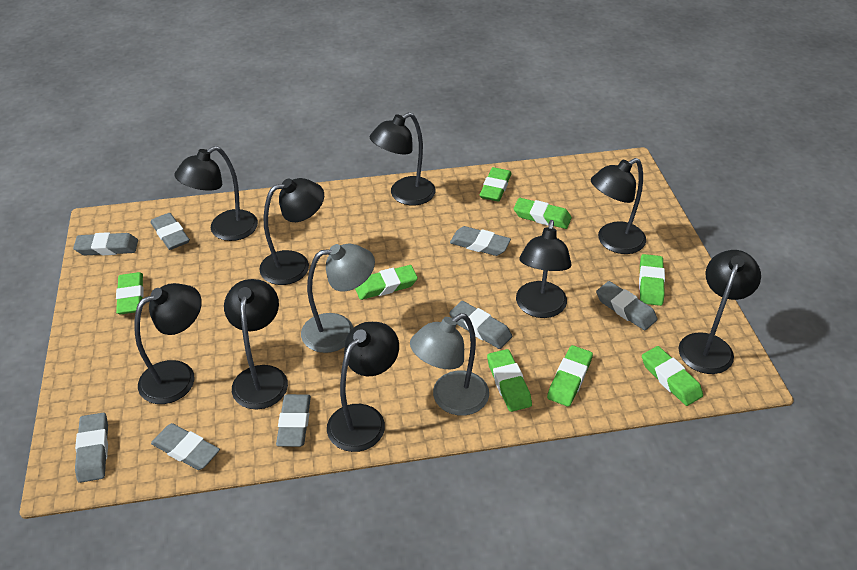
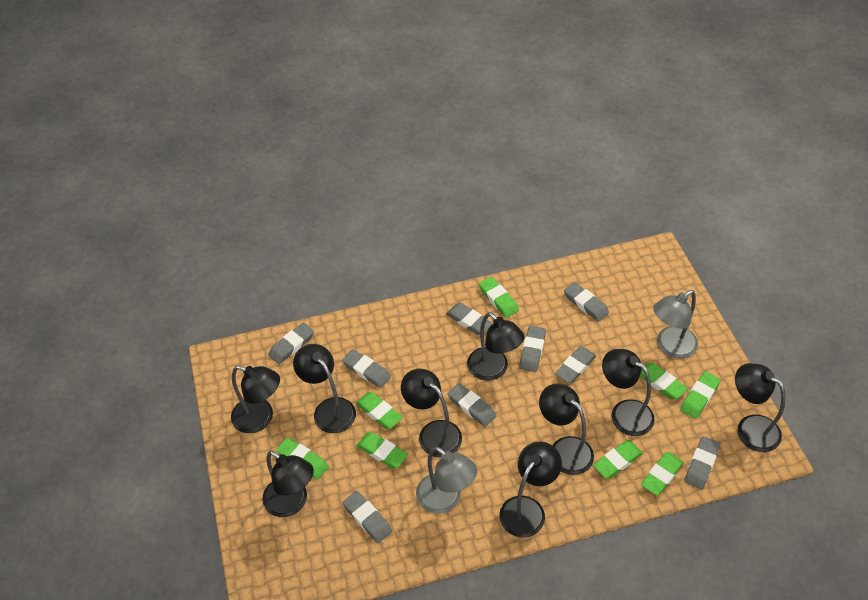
grey eraser: 8 -> 9

